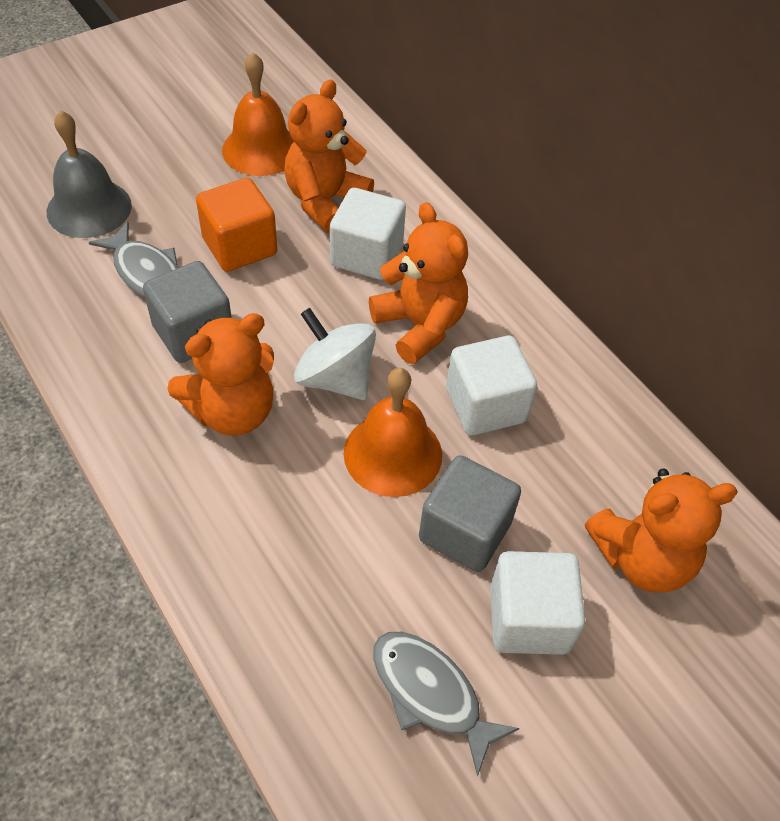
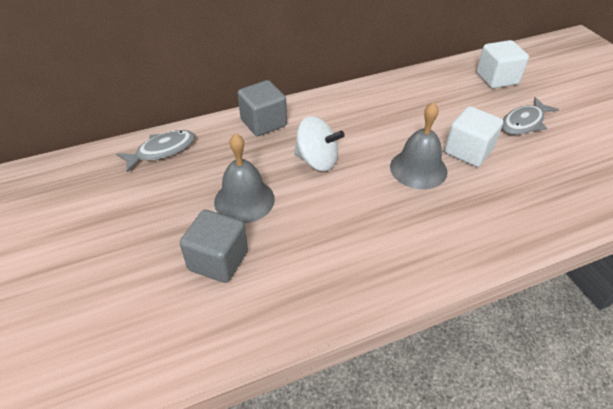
grey bell: 1 -> 2
orange bell: 2 -> 0
orange cube: 1 -> 0
orange teddy bear: 4 -> 0
white cube: 3 -> 2

